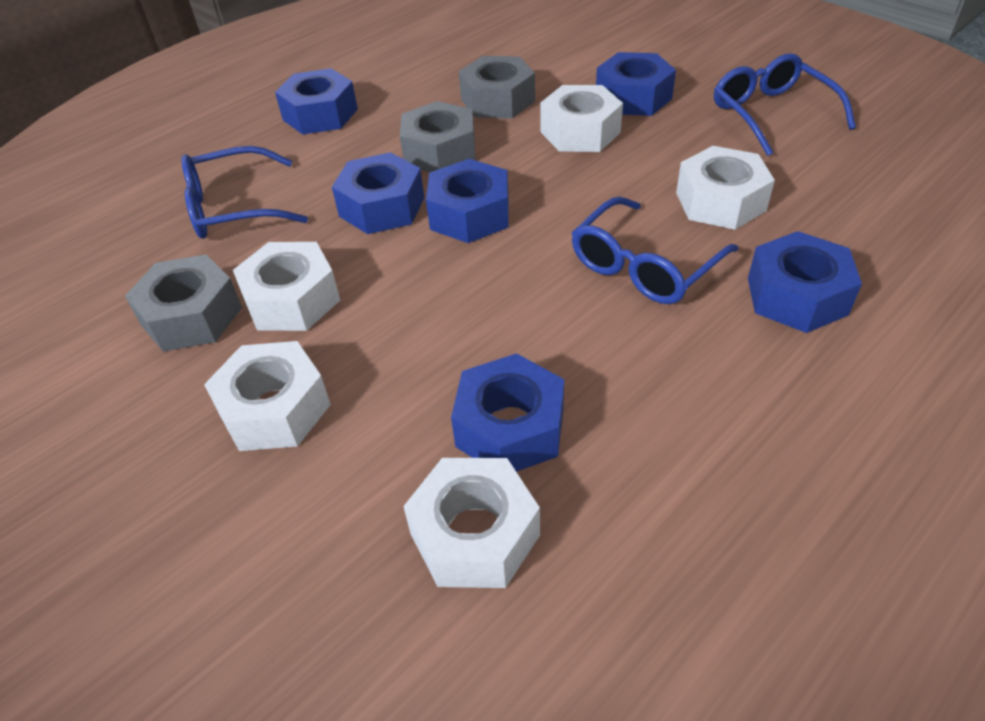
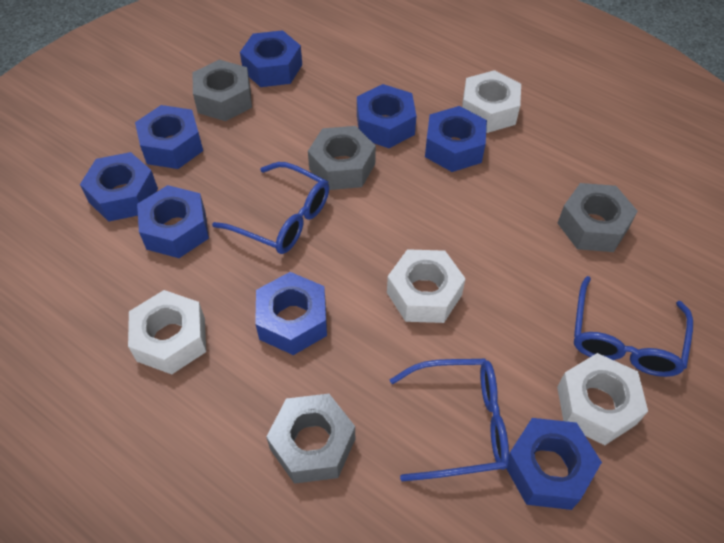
blue nut: 6 -> 8
grey nut: 3 -> 4
white nut: 5 -> 4

